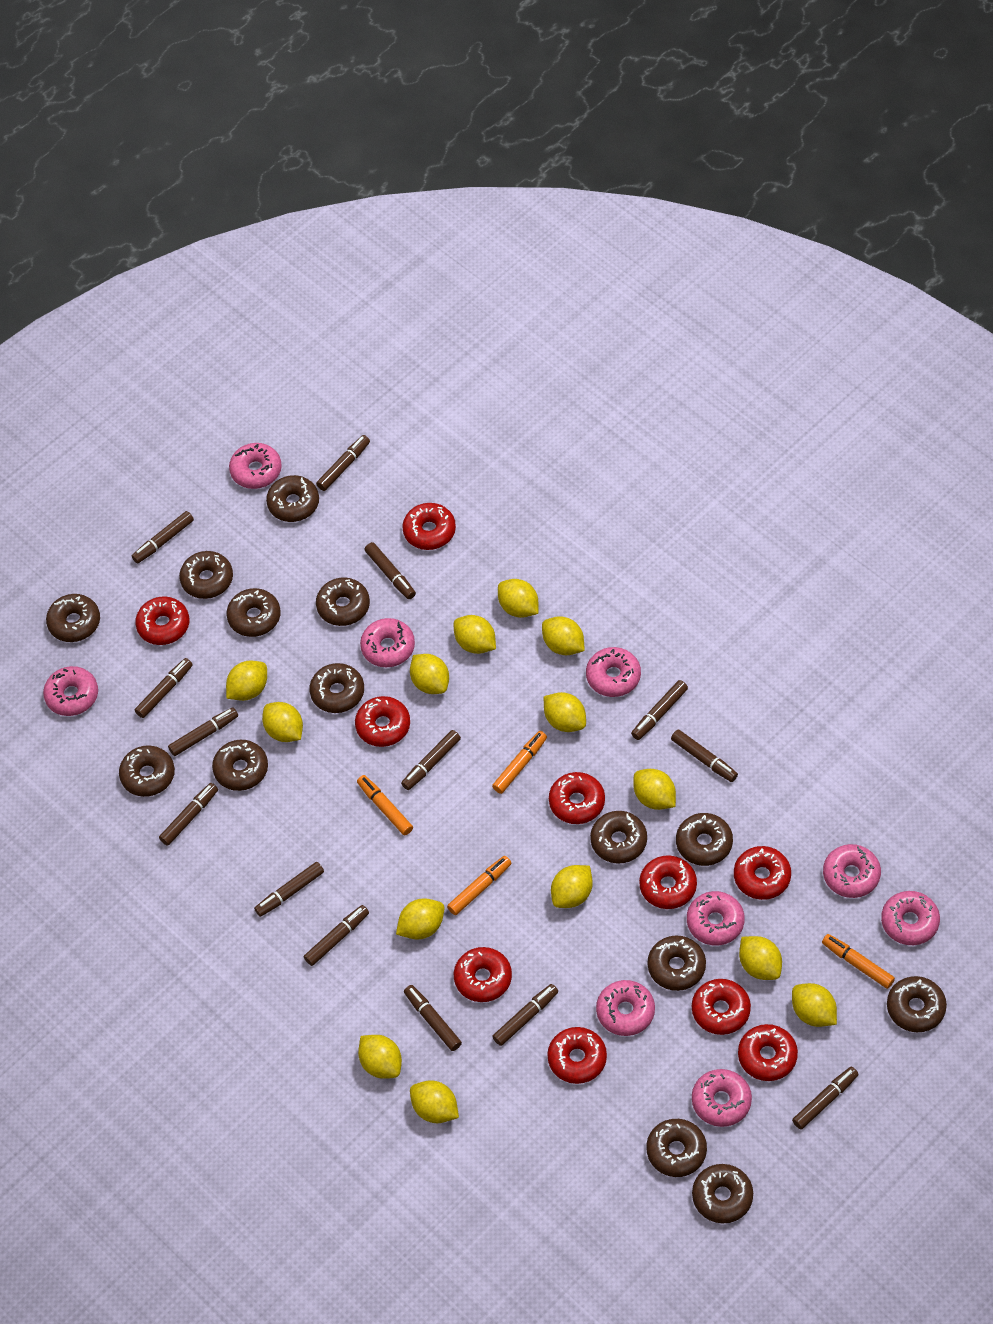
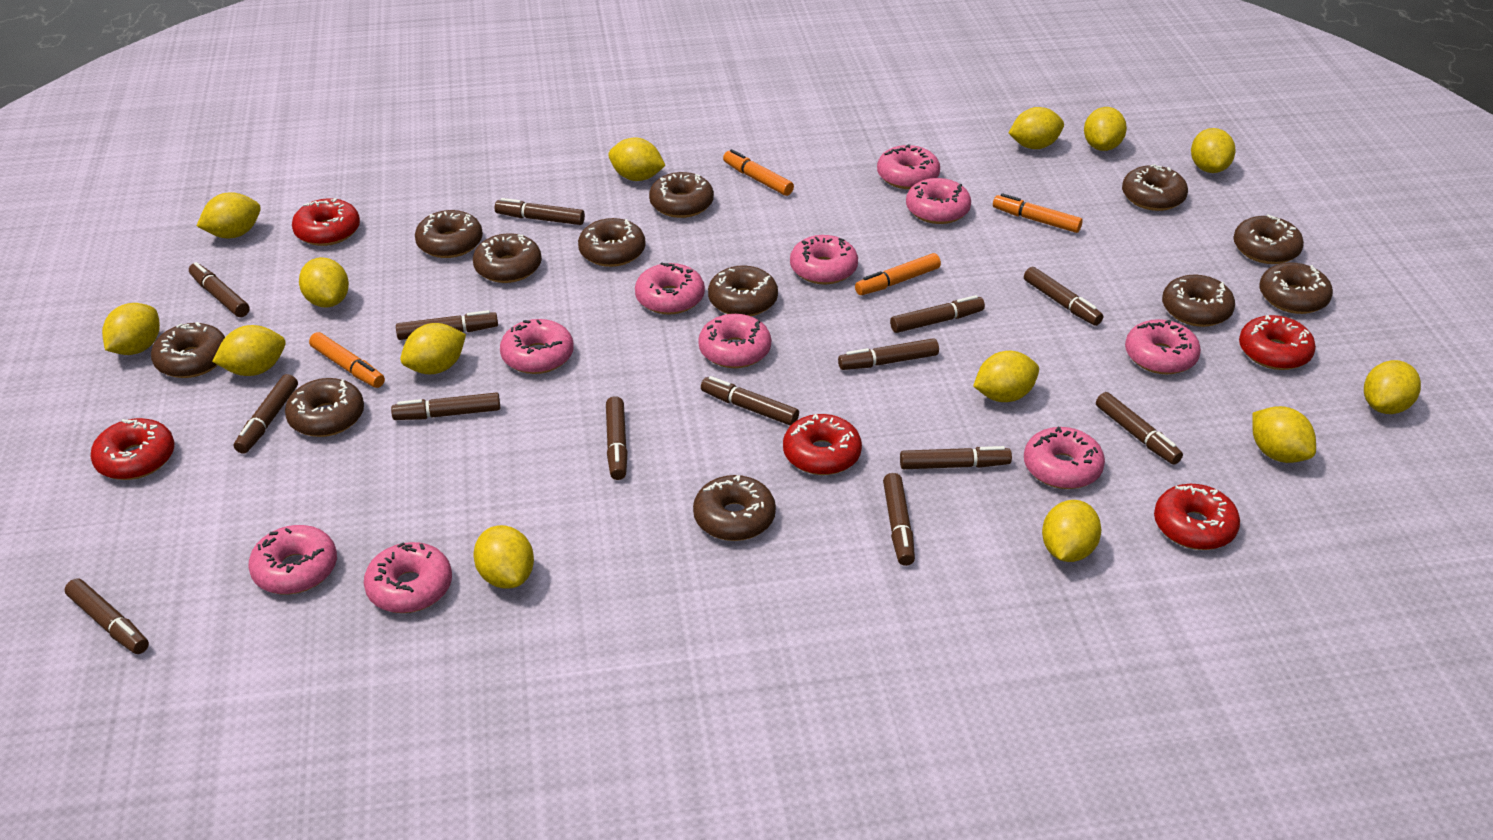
brown donut: 14 -> 12
pink donut: 9 -> 10
red donut: 10 -> 5

